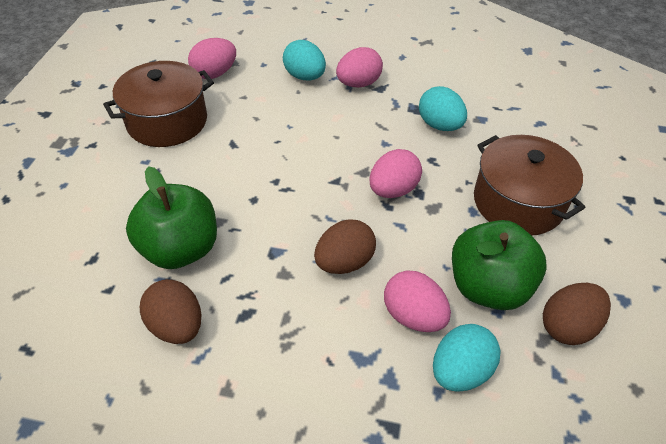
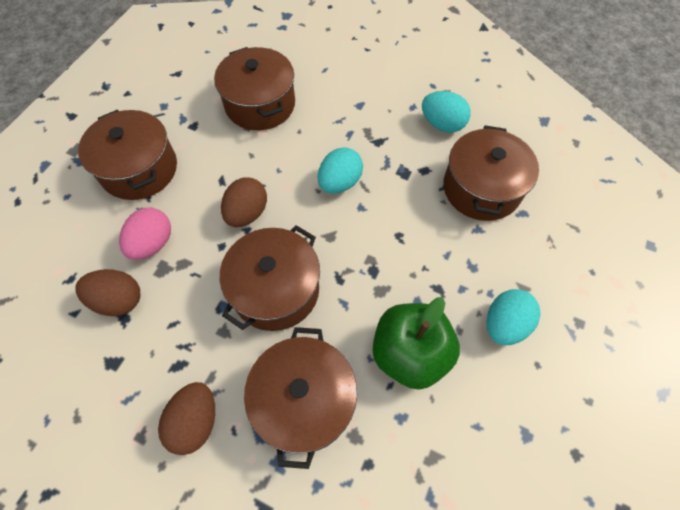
brown pot: 2 -> 5
green apple: 2 -> 1
pink egg: 4 -> 1

